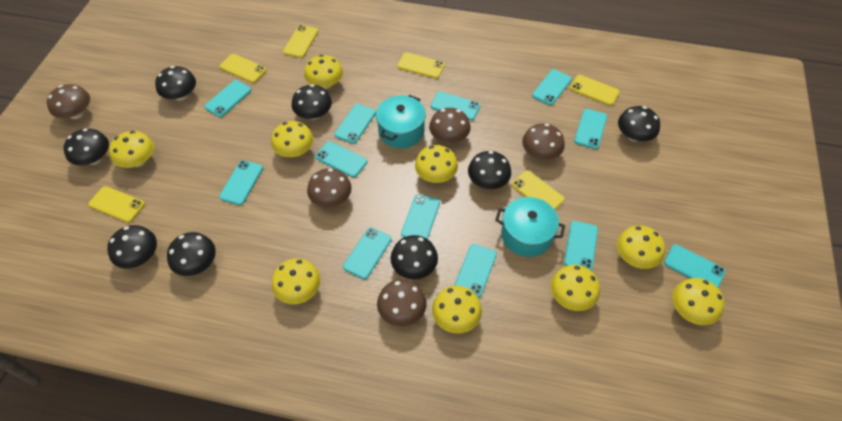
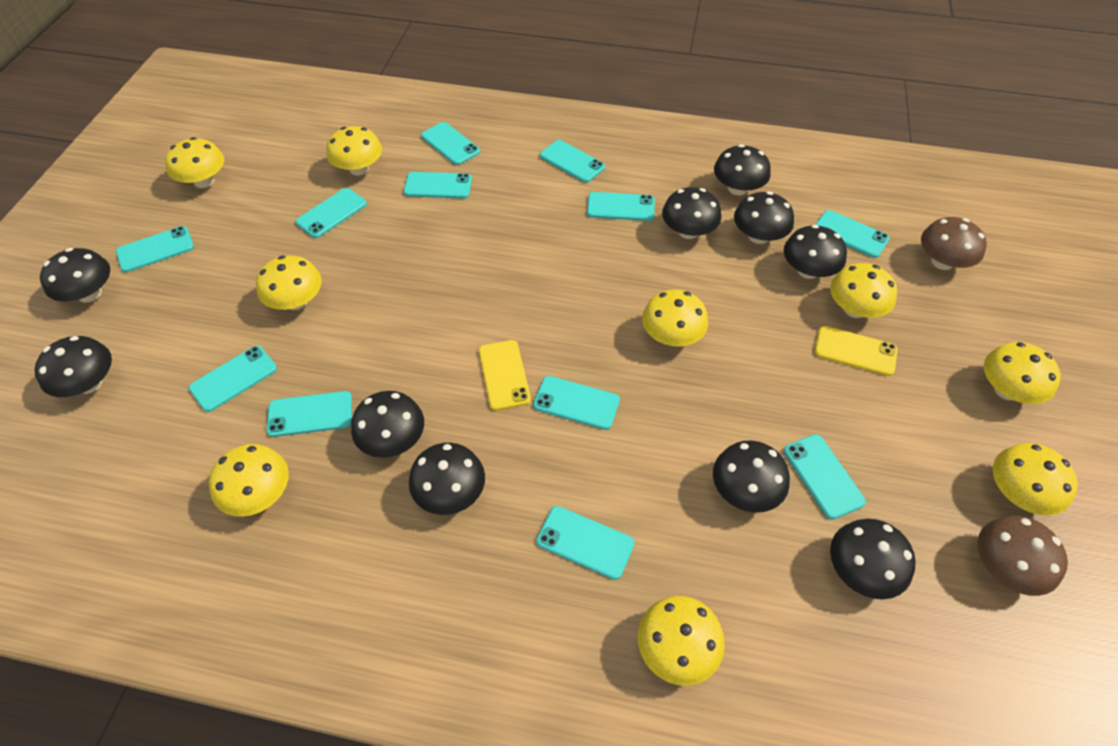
black mushroom: 8 -> 10
brown mushroom: 5 -> 2
turquoise pot: 2 -> 0
yellow phone: 6 -> 2

